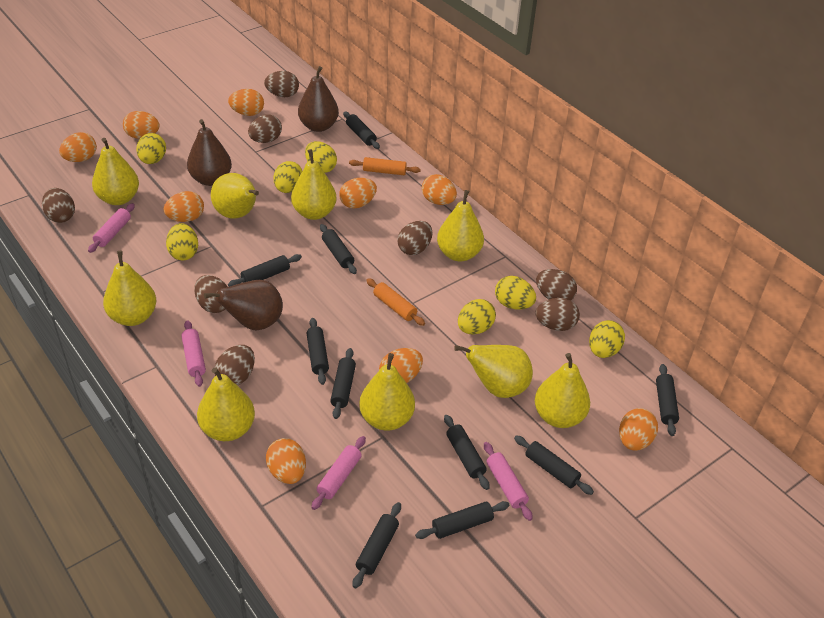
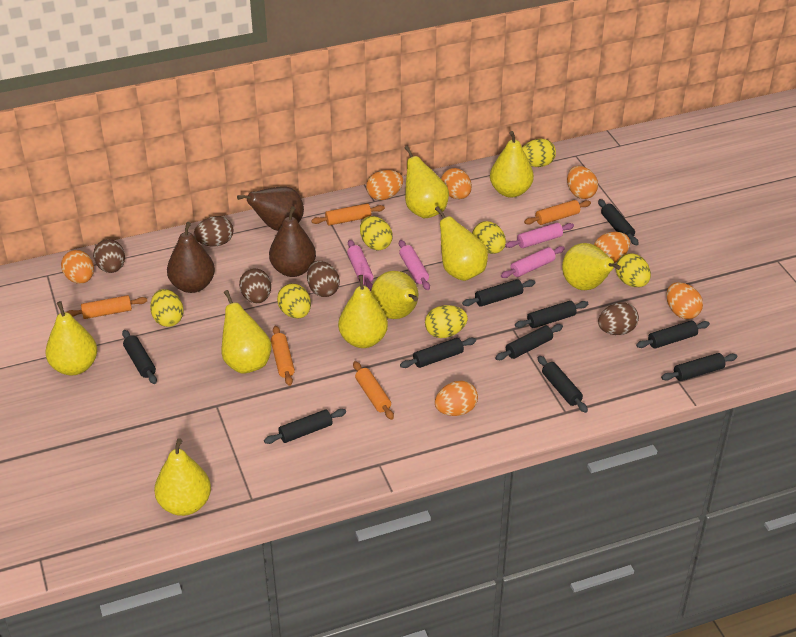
brown egg: 8 -> 5
orange egg: 9 -> 7
orange rolling pin: 2 -> 5

